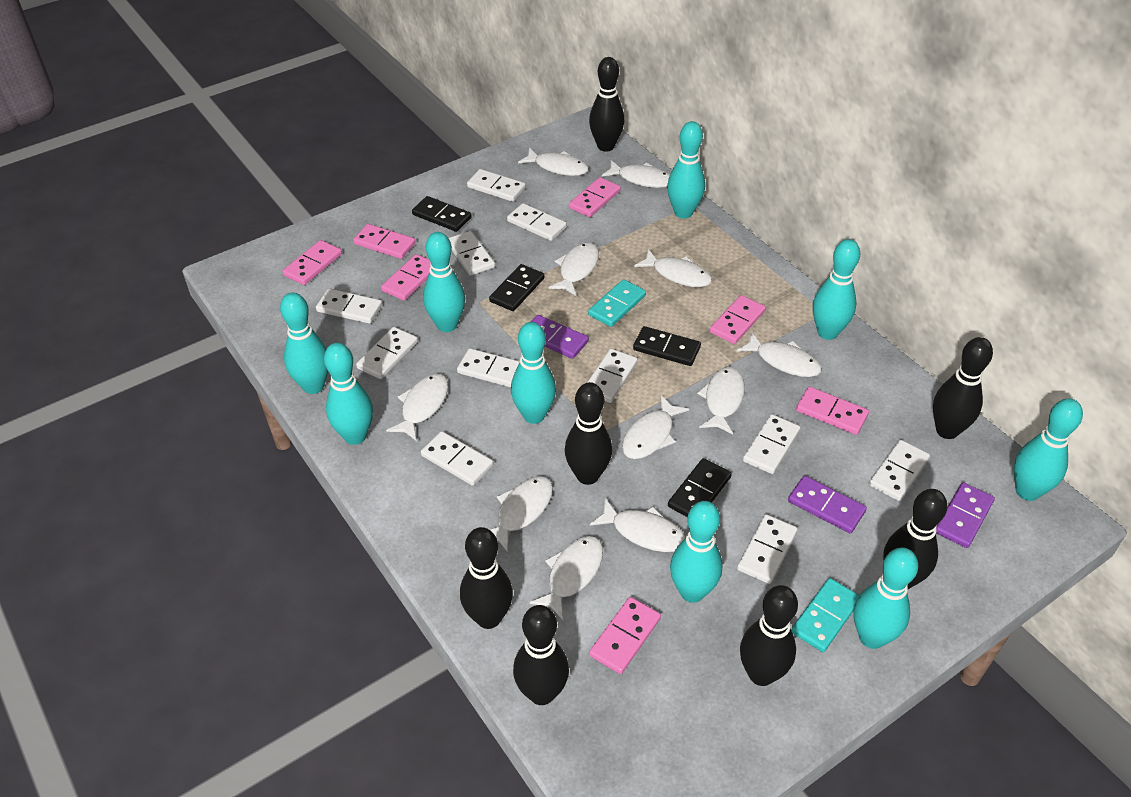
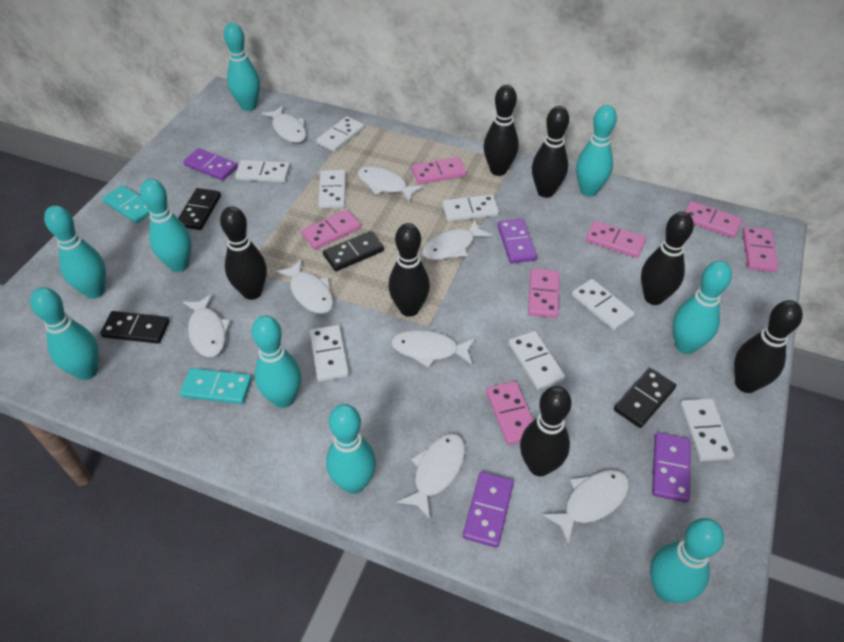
purple domino: 3 -> 4
white domino: 11 -> 8
white fish: 11 -> 8

